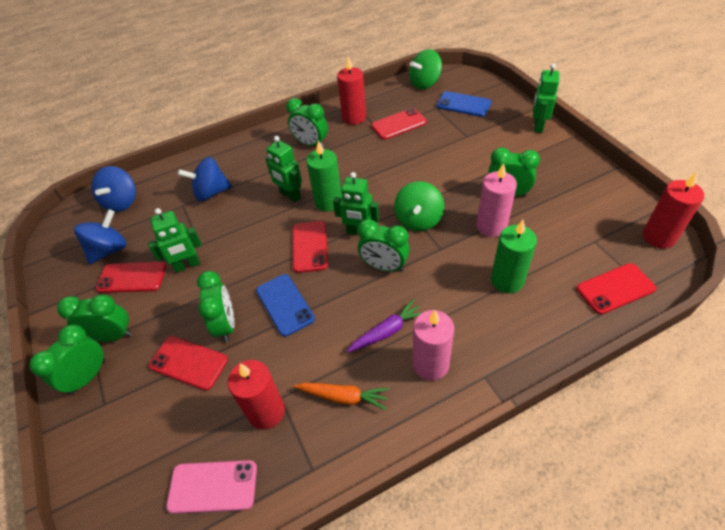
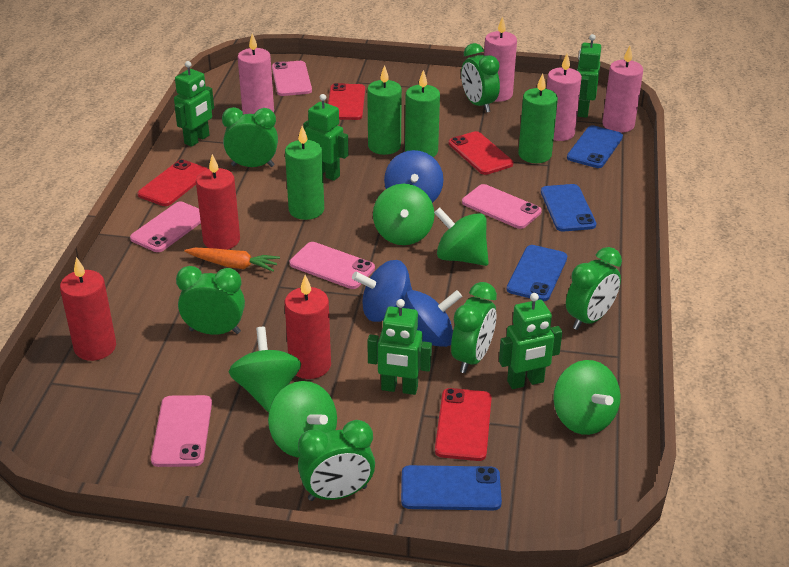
blue phone: 2 -> 4
green candle: 2 -> 4
green robot: 4 -> 5
green spinning top: 2 -> 5
pink candle: 2 -> 4
pink phone: 1 -> 5
purple carrot: 1 -> 0
red phone: 5 -> 4

